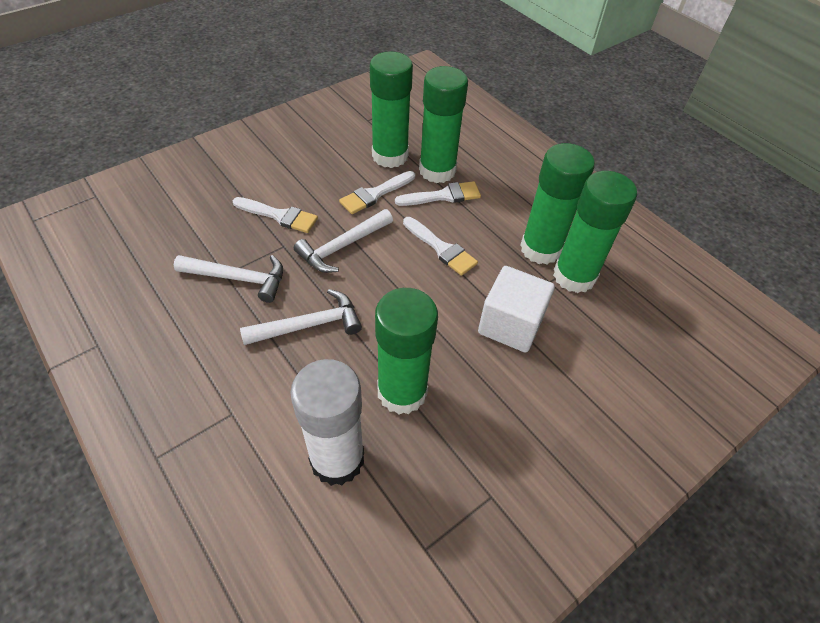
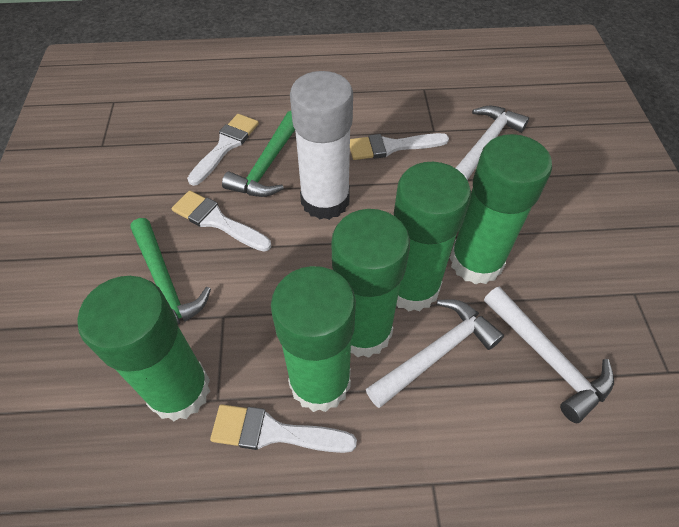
green hammer: 0 -> 2
white cube: 1 -> 0

